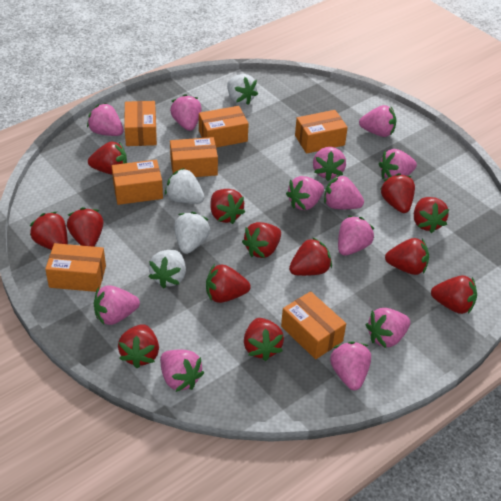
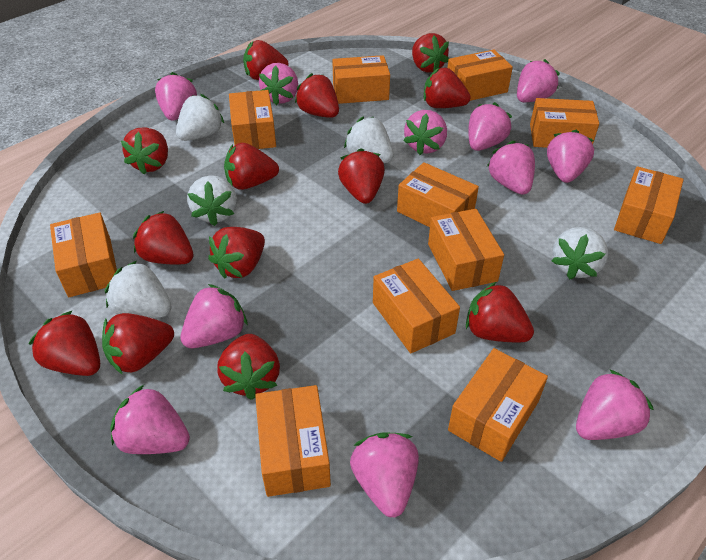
orange box: 7 -> 11
pink strawberry: 12 -> 11
white strawberry: 4 -> 5

